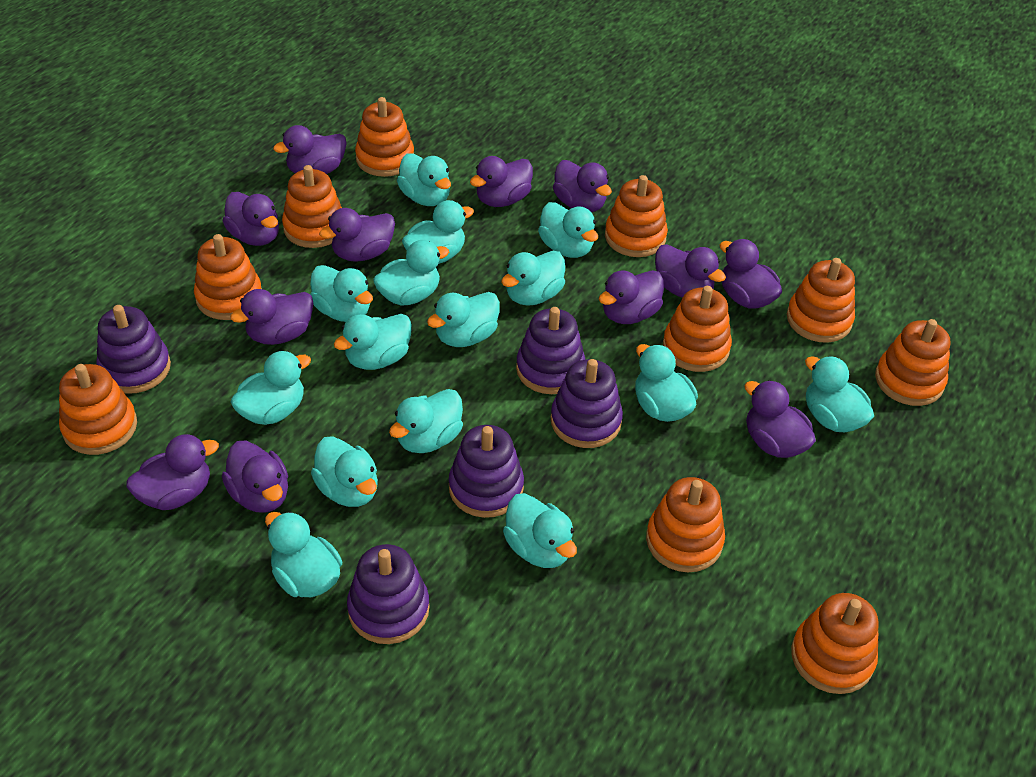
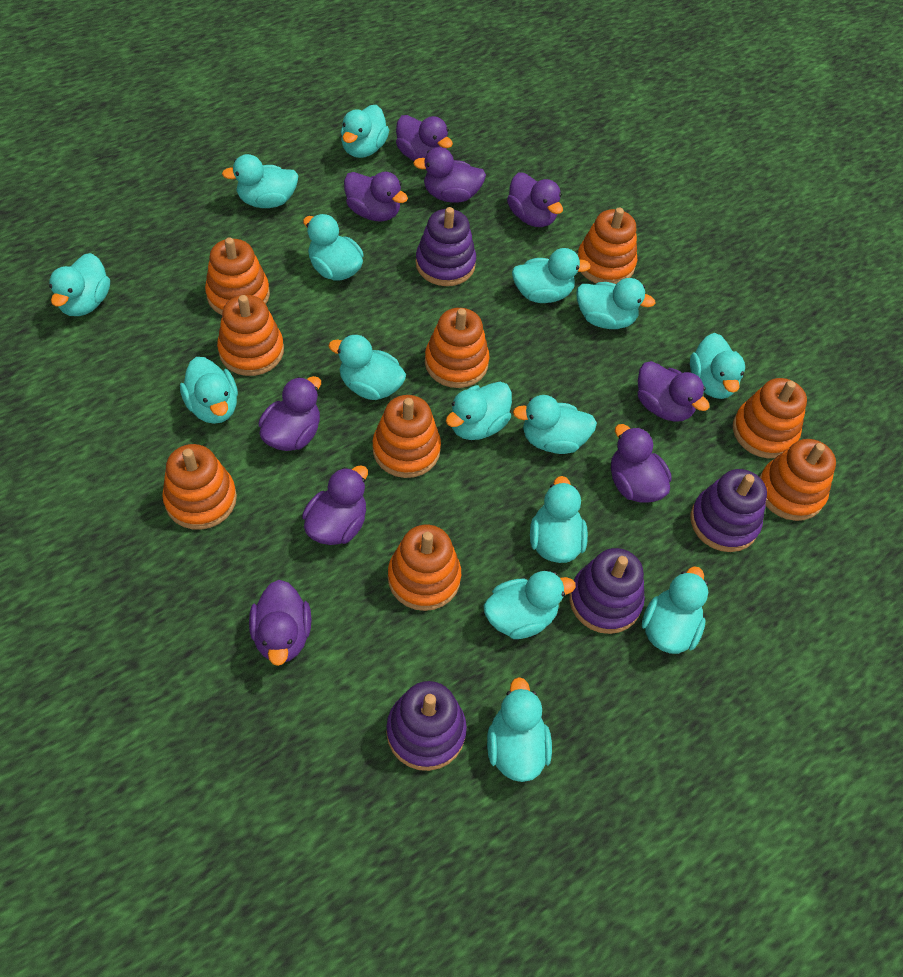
orange stacking toy: 10 -> 9
purple duck: 12 -> 9
purple stacking toy: 5 -> 4

